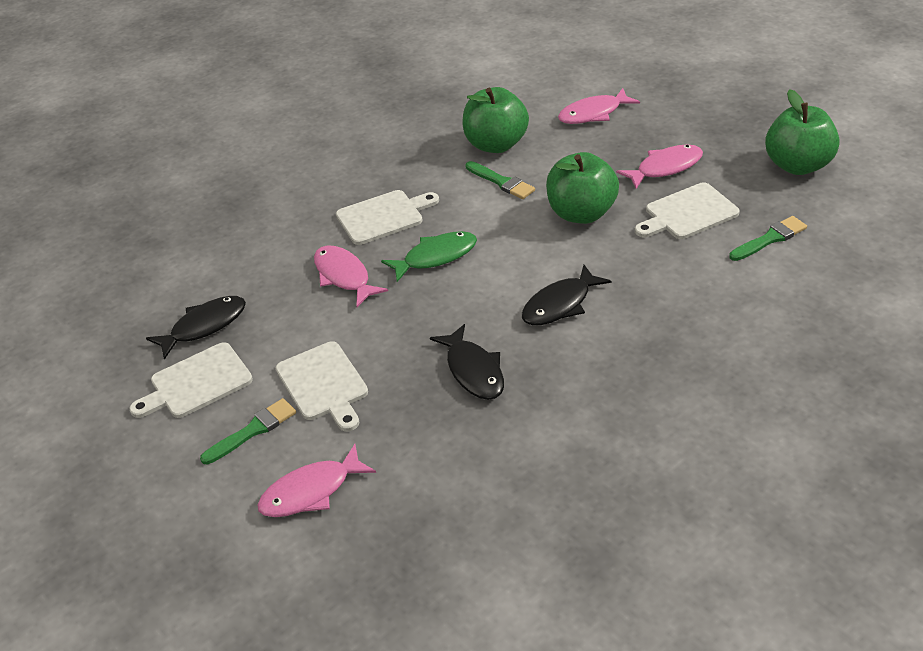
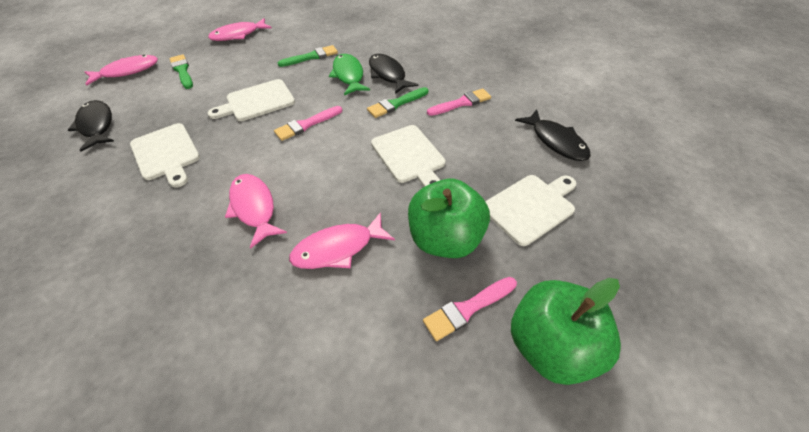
green apple: 3 -> 2
pink brush: 0 -> 3

